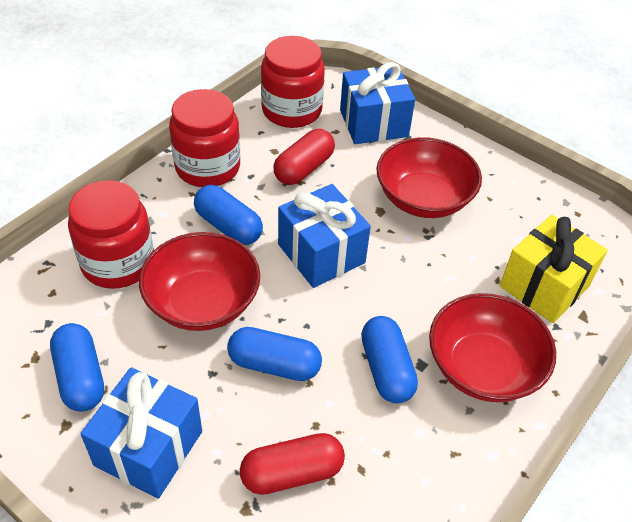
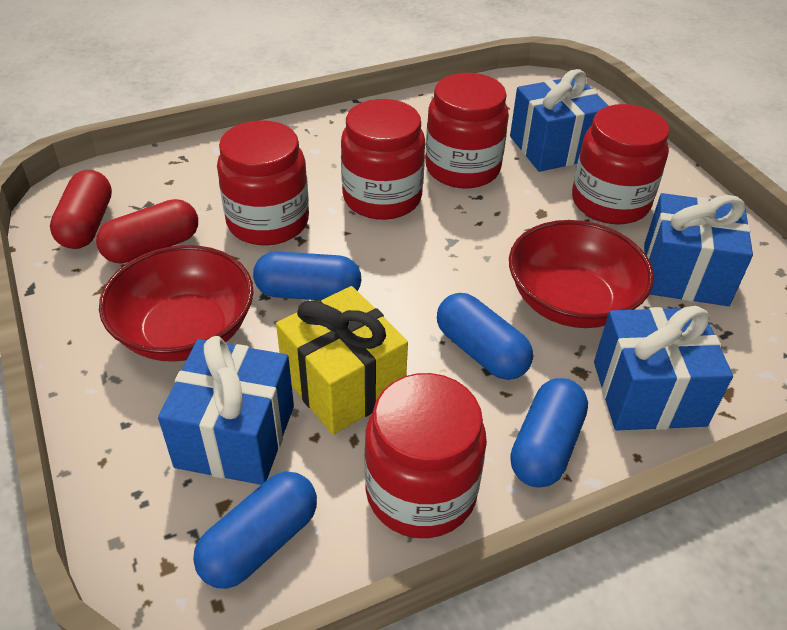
blue gift: 3 -> 4
red bowl: 3 -> 2
red jar: 3 -> 5

